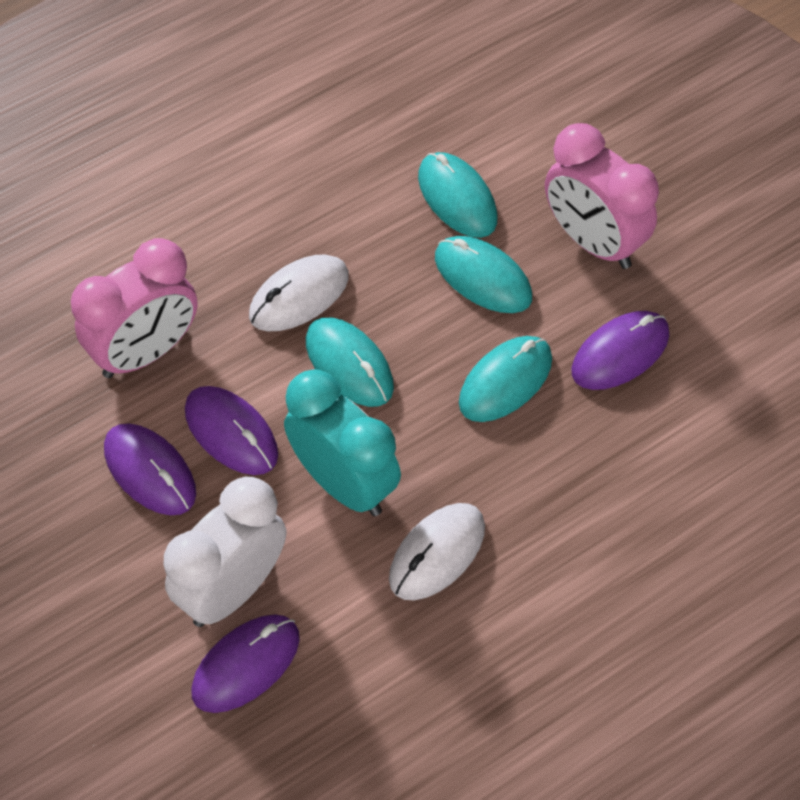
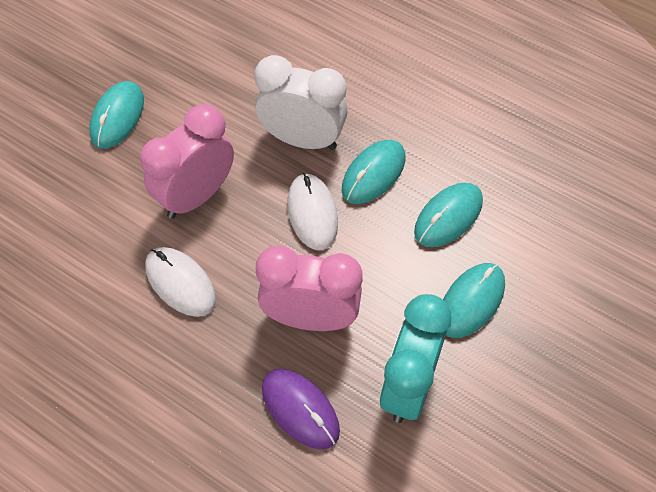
purple mouse: 4 -> 1

